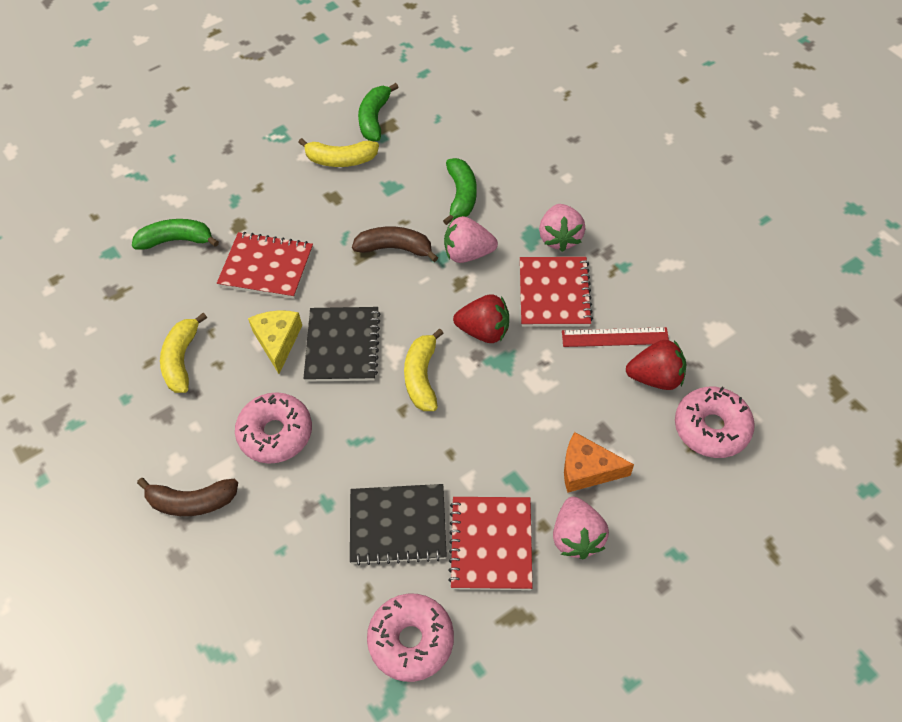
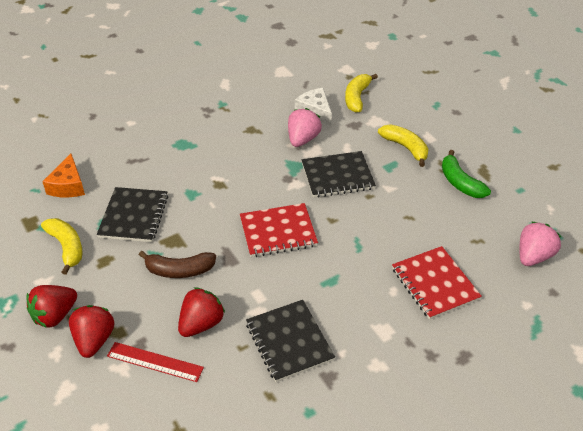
black notebook: 2 -> 3
brown banana: 2 -> 1
green banana: 3 -> 1
pink donut: 3 -> 0
pink strawberry: 3 -> 2
red notebook: 3 -> 2
red strawberry: 2 -> 3
white cheese: 0 -> 1
yellow cheese: 1 -> 0

